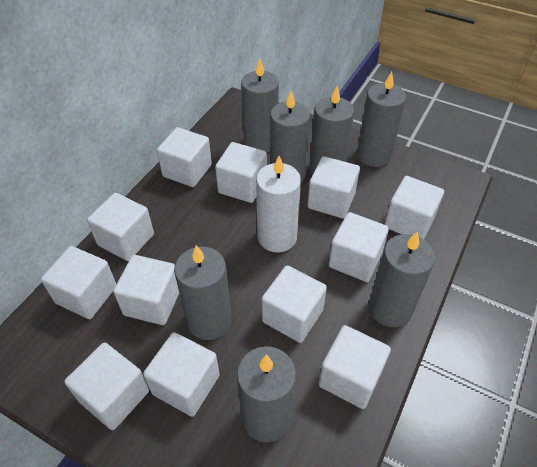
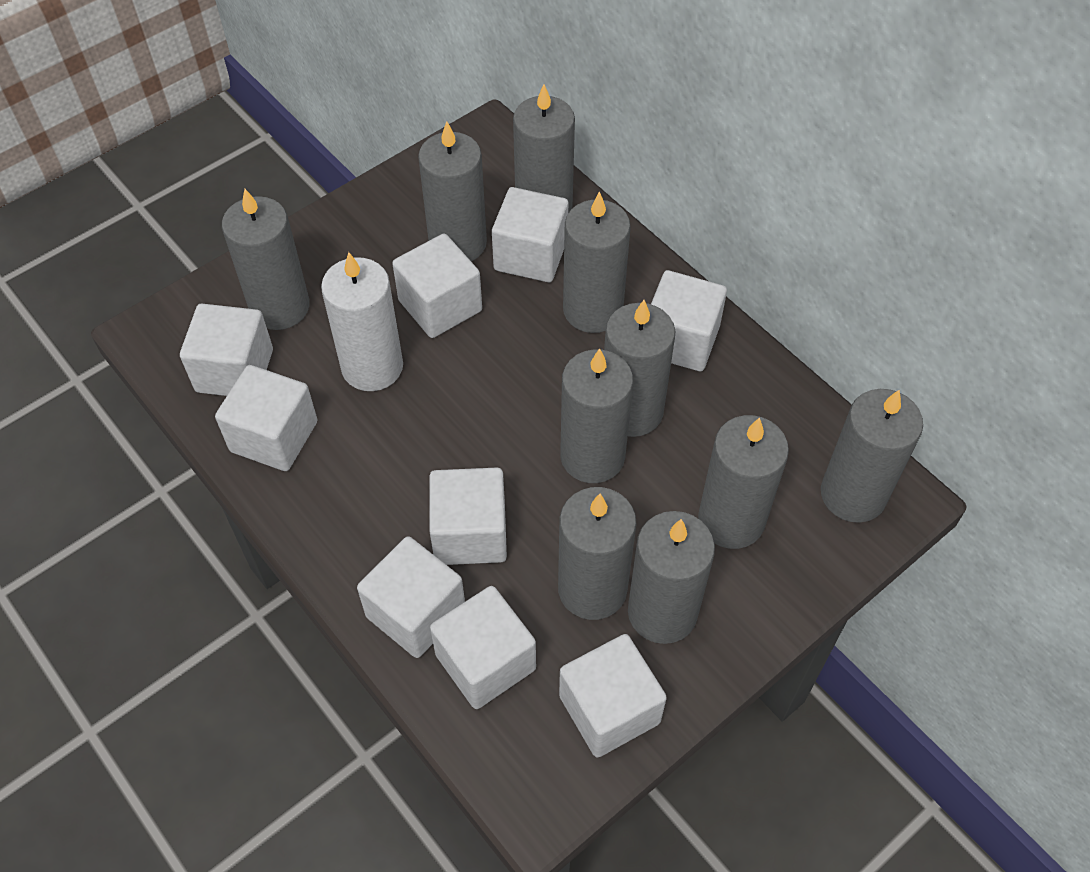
grey candle: 7 -> 10
white cube: 12 -> 9

